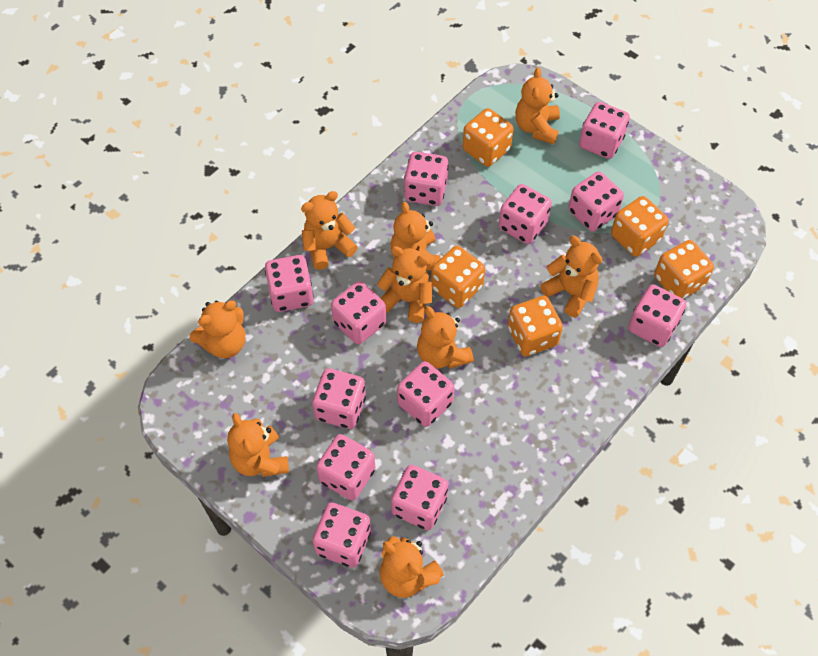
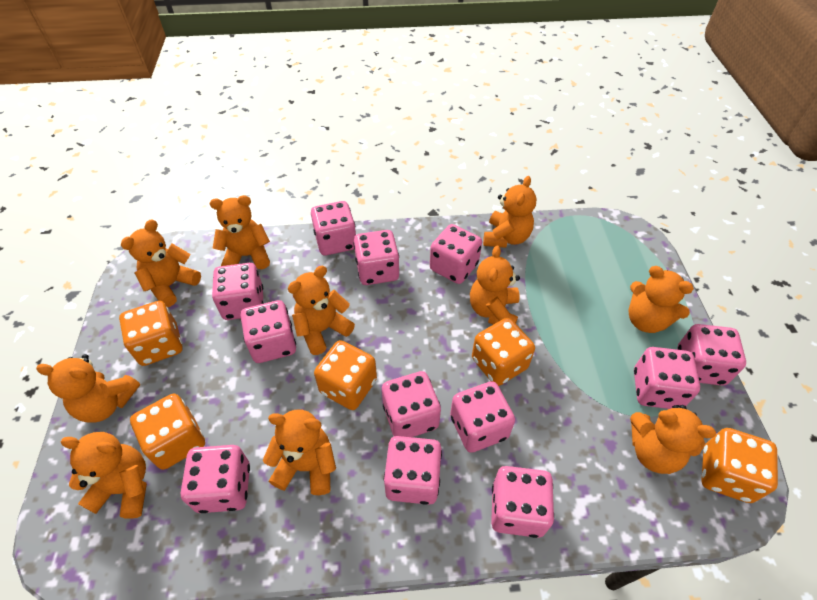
orange teddy bear: 9 -> 10

